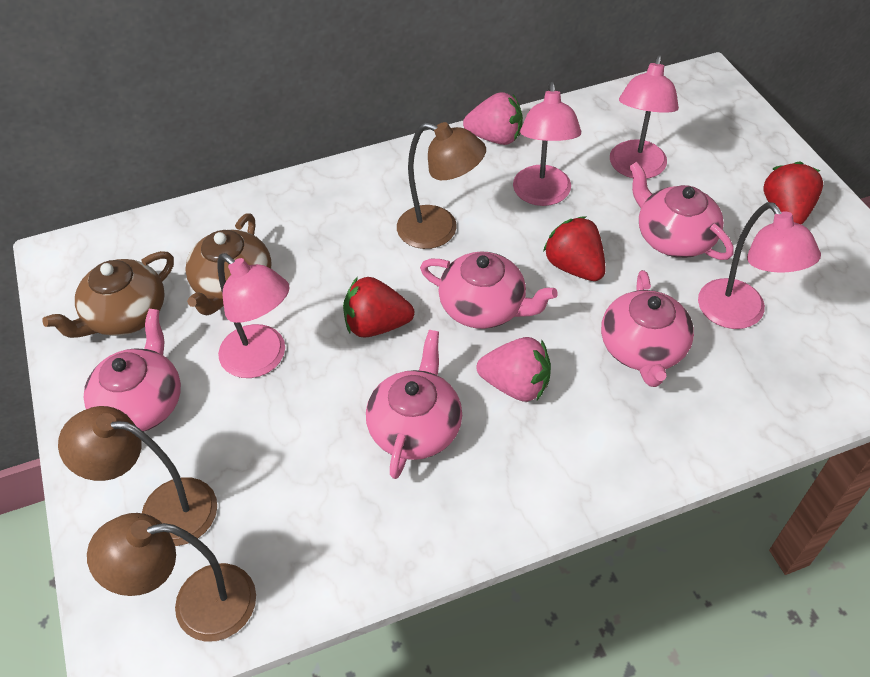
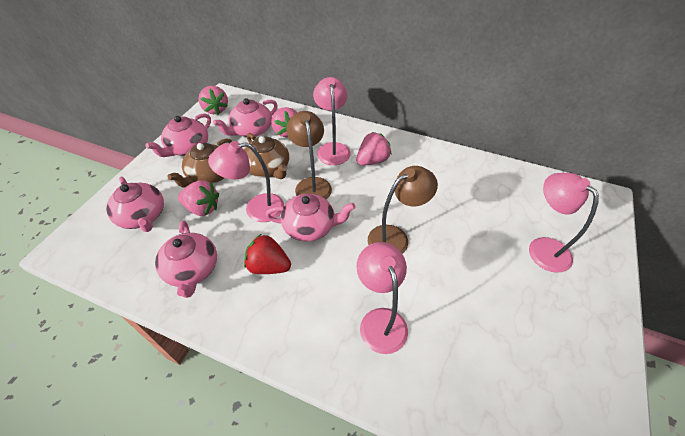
brown lamp: 3 -> 2
pink strawberry: 2 -> 4
red strawberry: 3 -> 1

